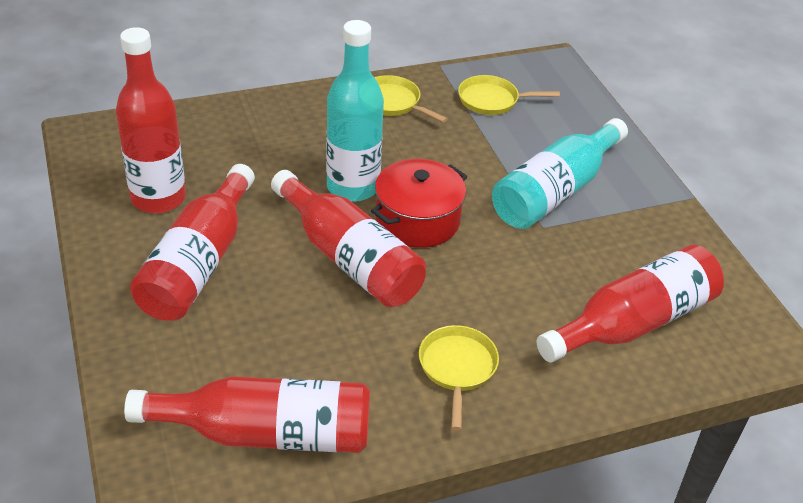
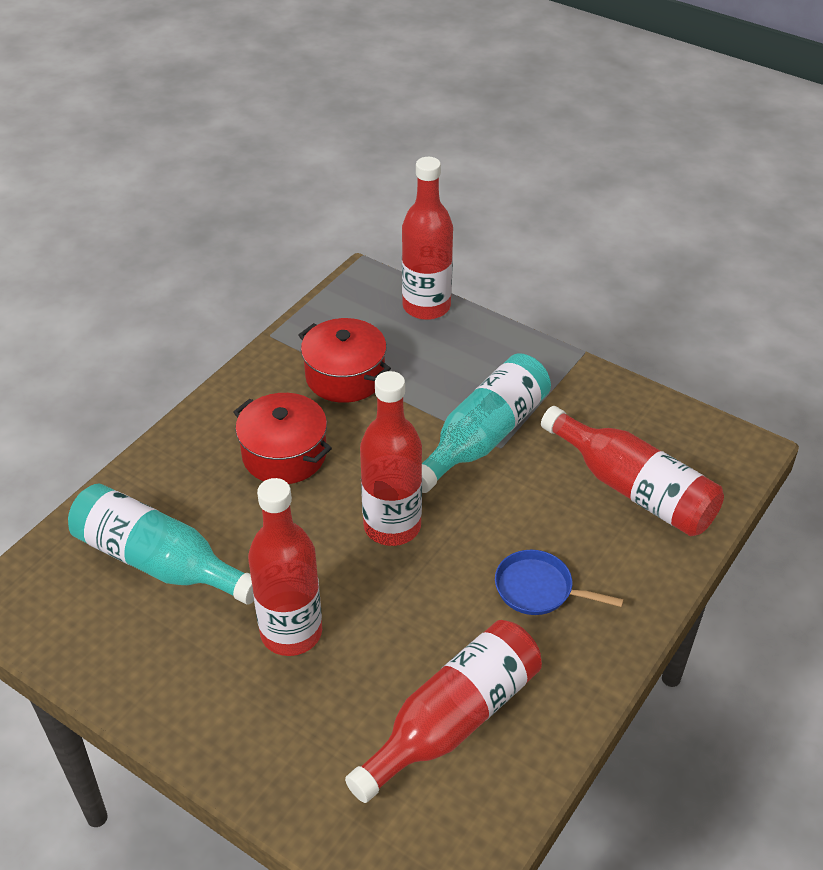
blue pan: 0 -> 1
red pot: 1 -> 2
yellow pan: 3 -> 0

